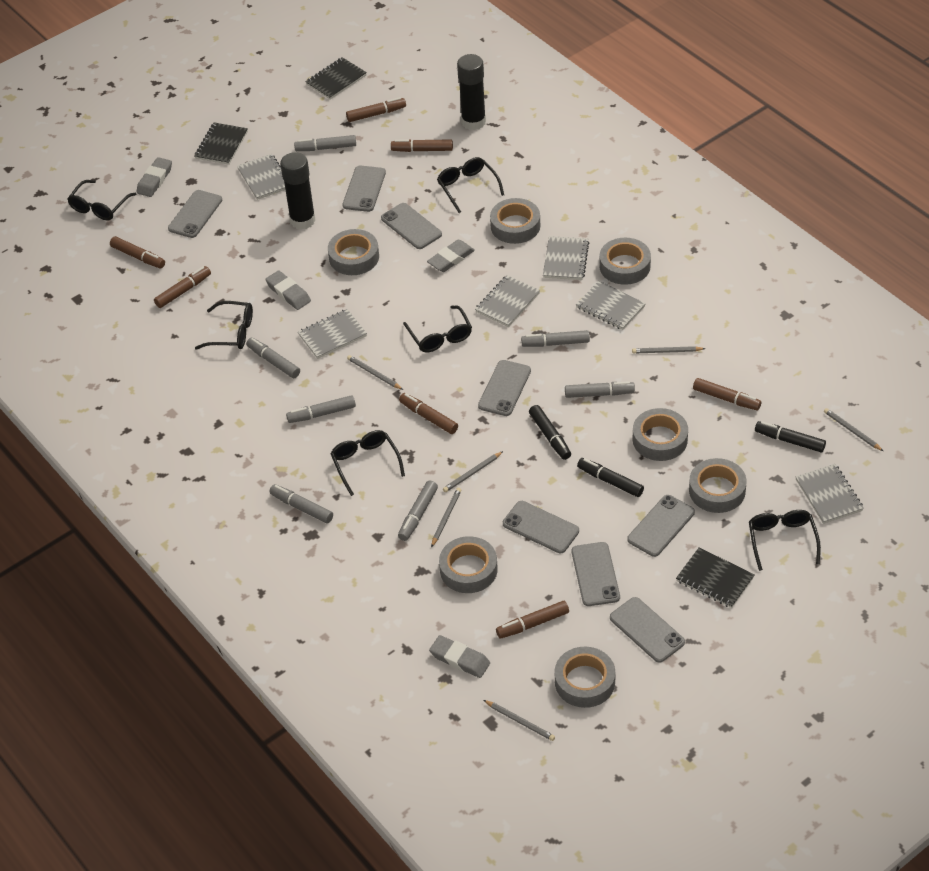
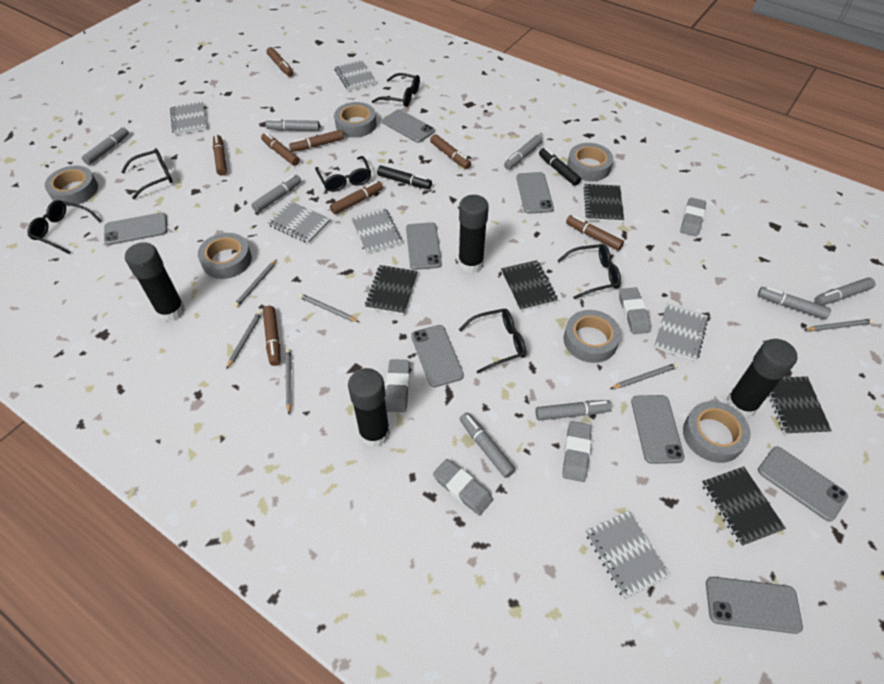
black glue stick: 2 -> 4
black marker: 3 -> 2
black notebook: 3 -> 5
brown marker: 7 -> 8
grey eraser: 4 -> 5
grey marker: 7 -> 8
grey tape: 7 -> 6

